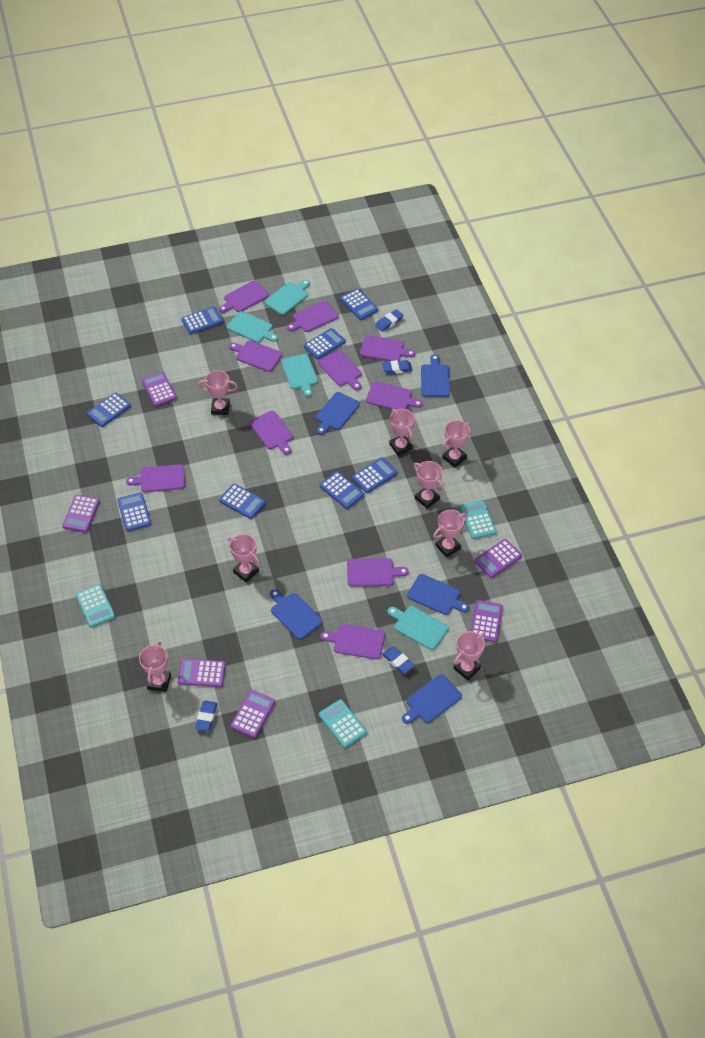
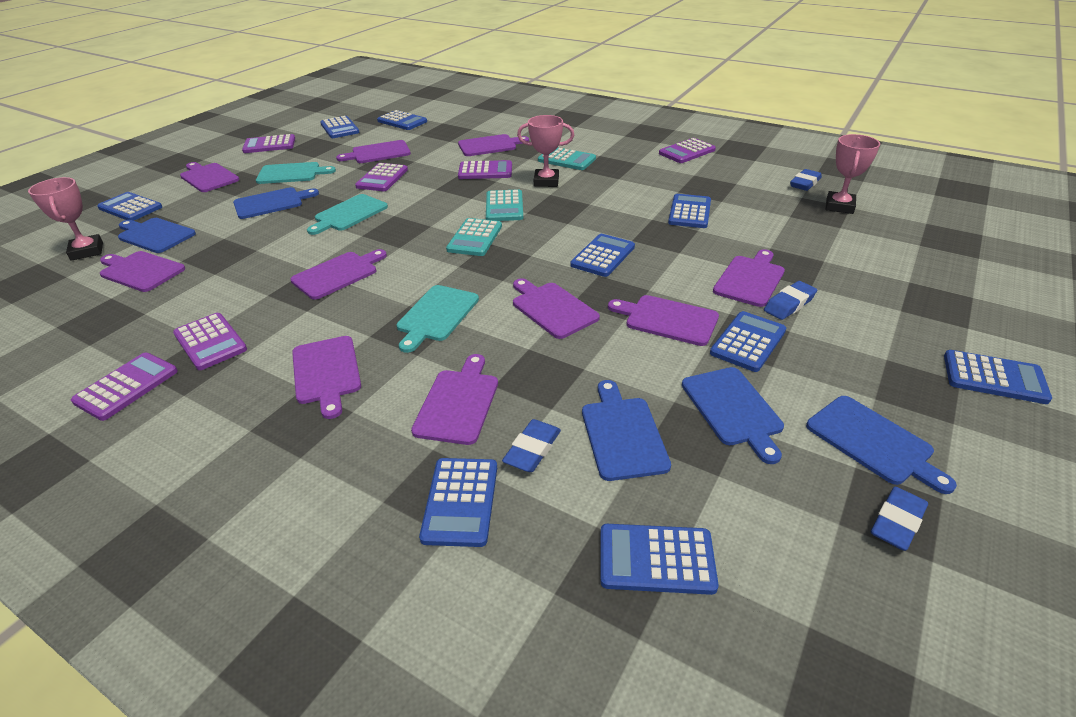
blue calculator: 8 -> 9
pink trophy: 8 -> 3
turquoise cutting board: 4 -> 3

